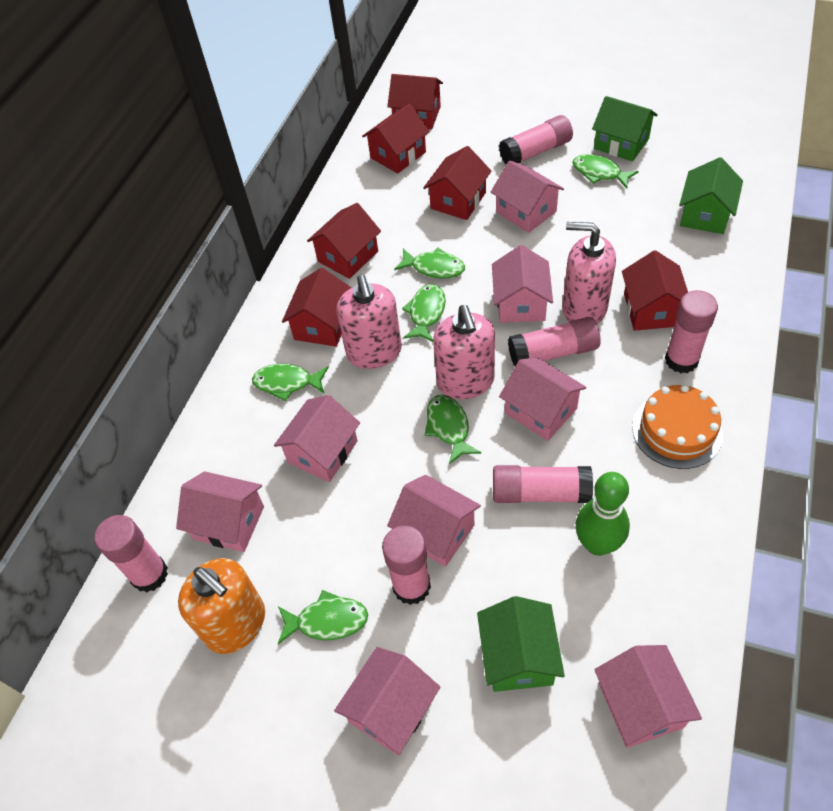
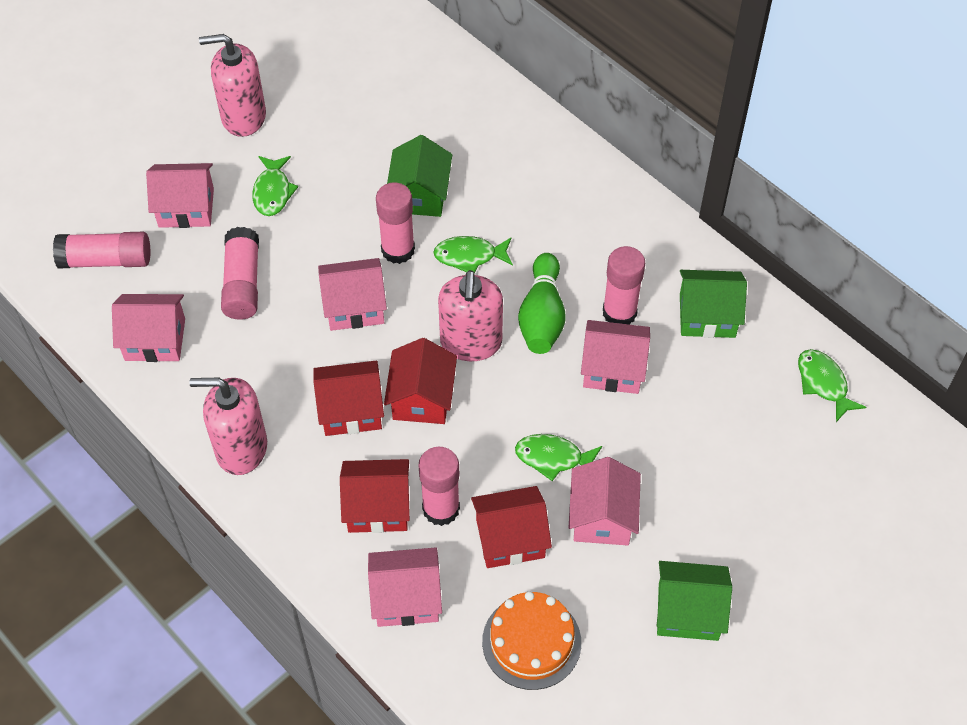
green fish: 6 -> 4
orange soap dispenser: 1 -> 0
pink glue stick: 6 -> 5
pink house: 8 -> 6
red house: 6 -> 4

